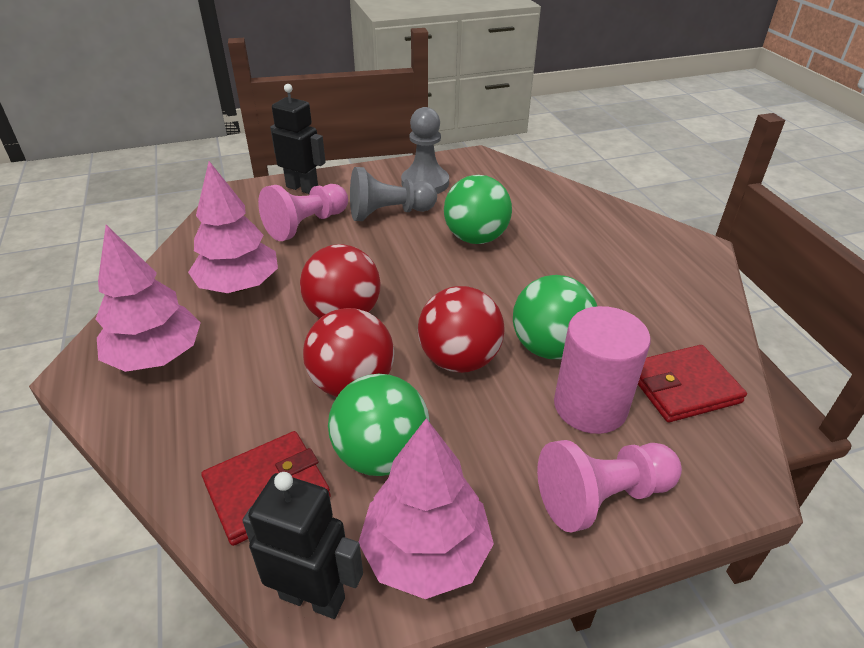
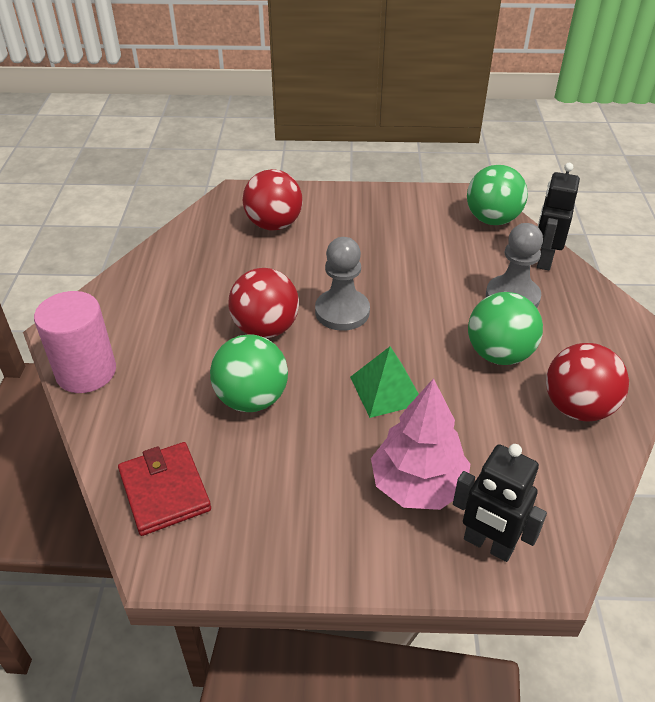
green pyramid: 0 -> 1
pink pawn: 2 -> 0
pink tree: 3 -> 1
red wallet: 2 -> 1

